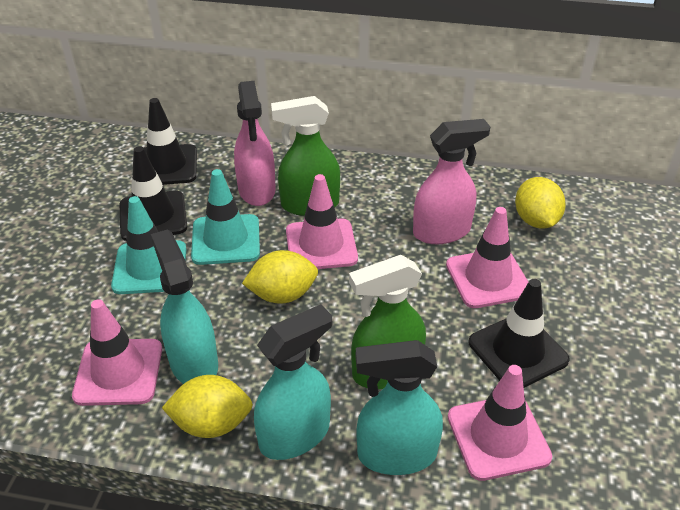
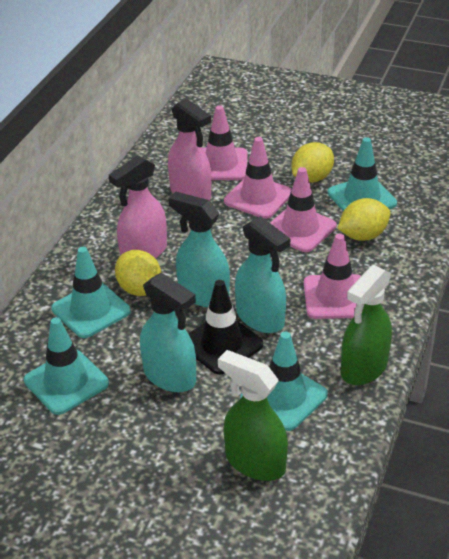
black traffic cone: 3 -> 1
turquoise traffic cone: 2 -> 4

